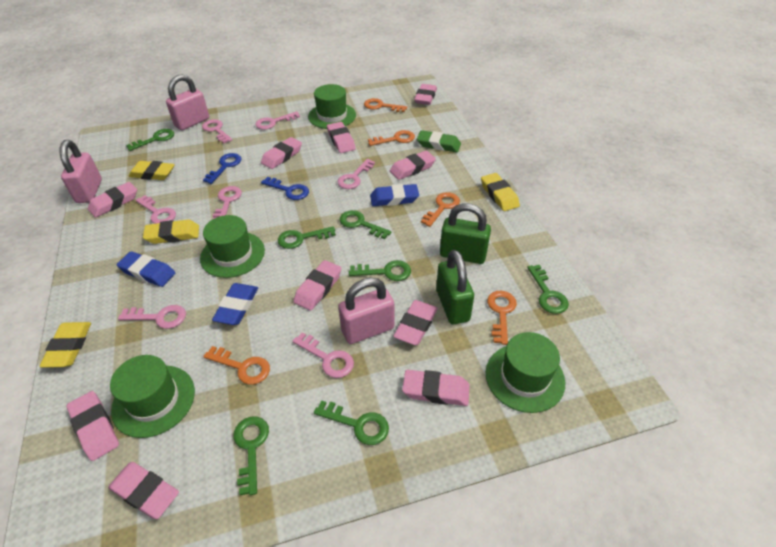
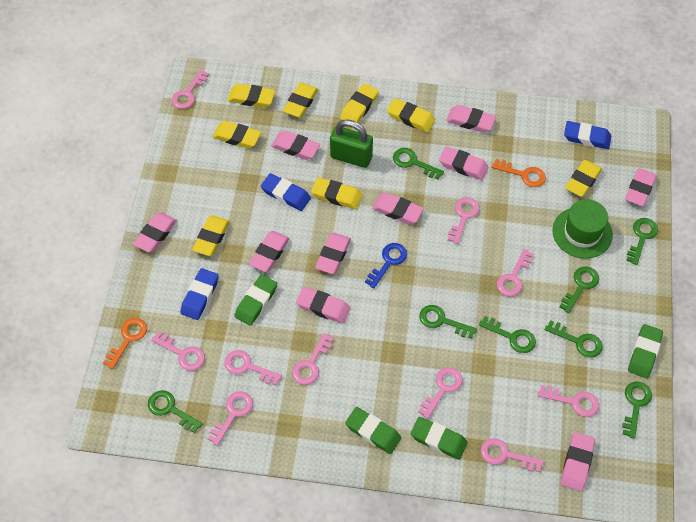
blue key: 2 -> 1
green eraser: 1 -> 4
green hat: 4 -> 1
green key: 7 -> 8
green padlock: 2 -> 1
orange key: 5 -> 2
pink key: 7 -> 10
pink padlock: 3 -> 0
yellow eraser: 4 -> 8

